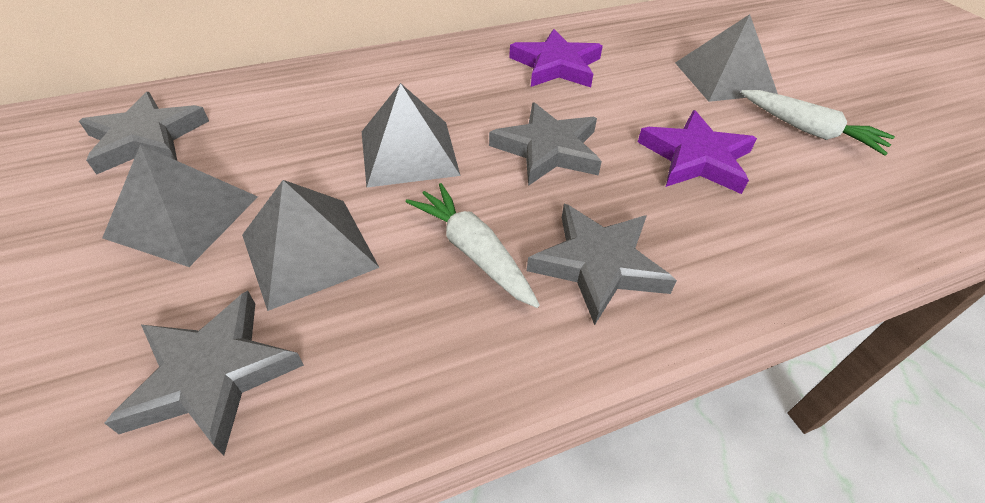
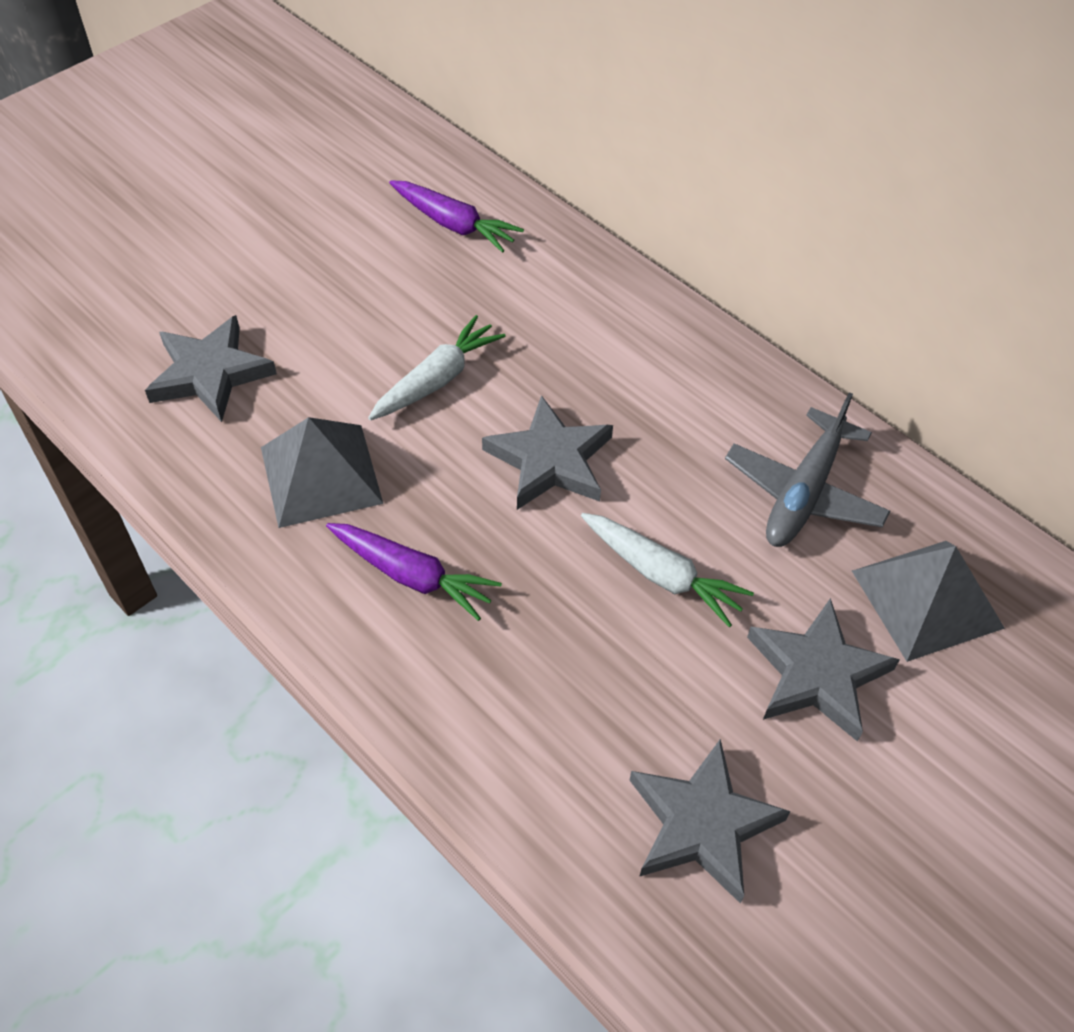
grey plane: 0 -> 1
grey pyramid: 4 -> 2
purple carrot: 0 -> 2
purple star: 2 -> 0

